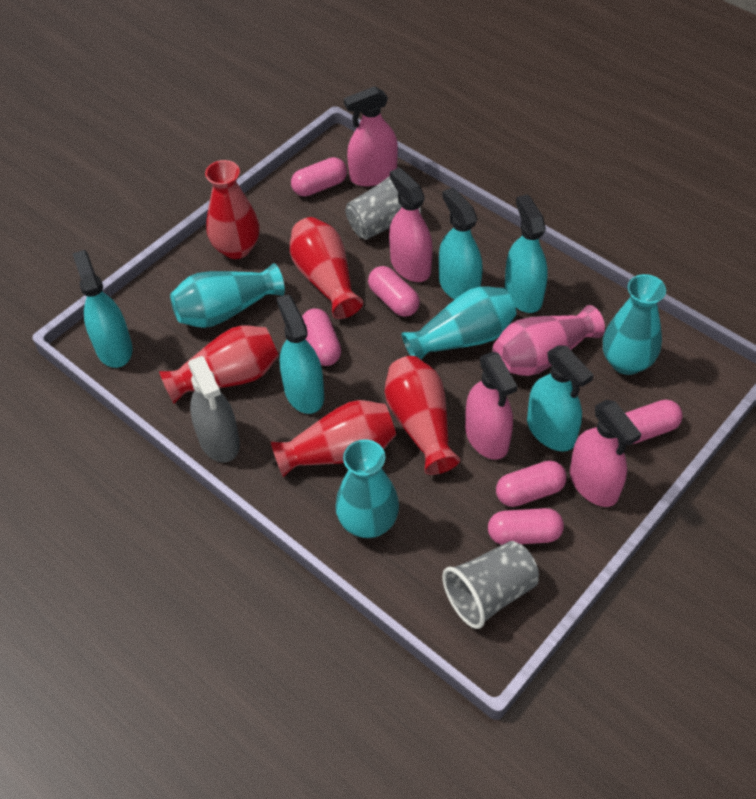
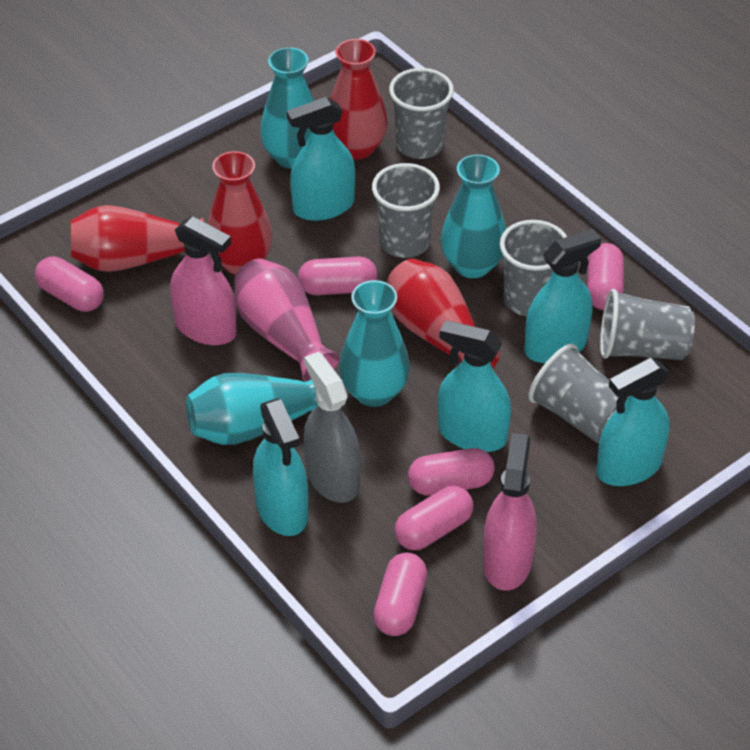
grey cup: 2 -> 5
pink spray bottle: 4 -> 2
red vase: 5 -> 4

